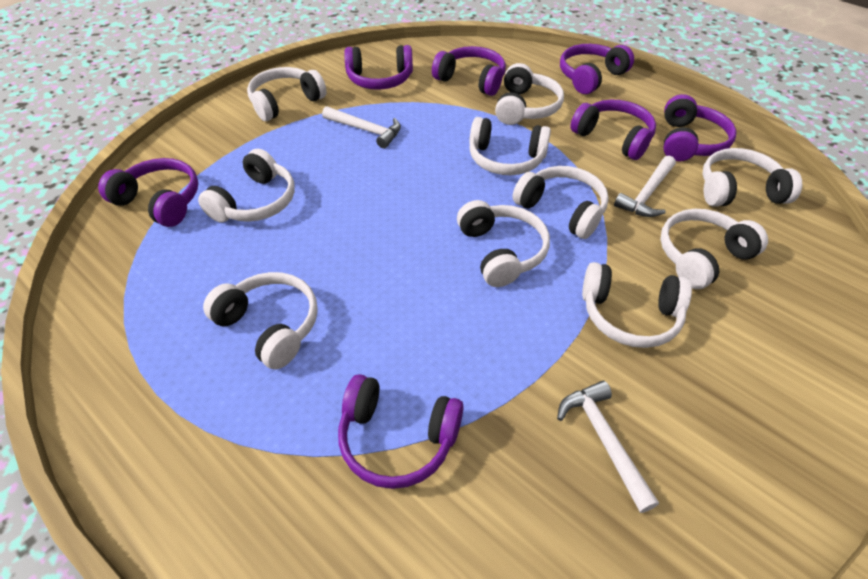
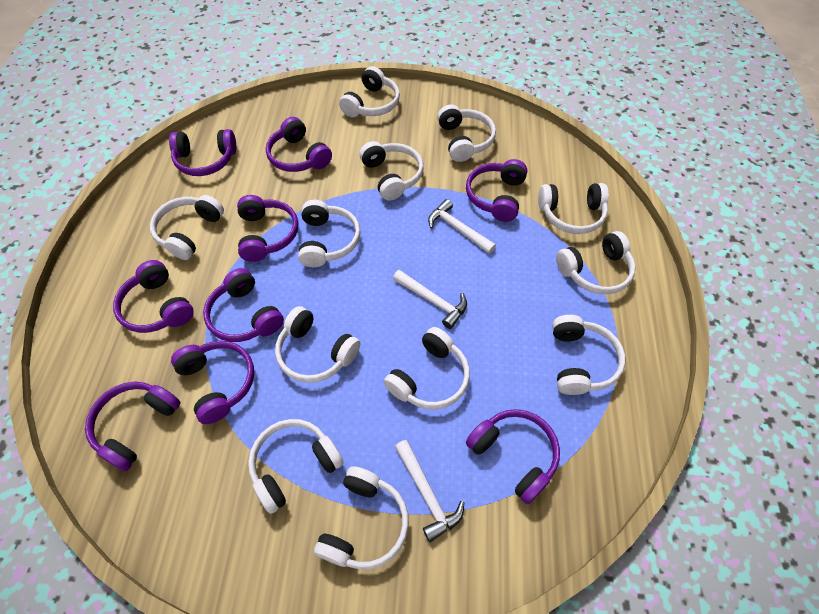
purple headphones: 7 -> 9
white headphones: 10 -> 12

